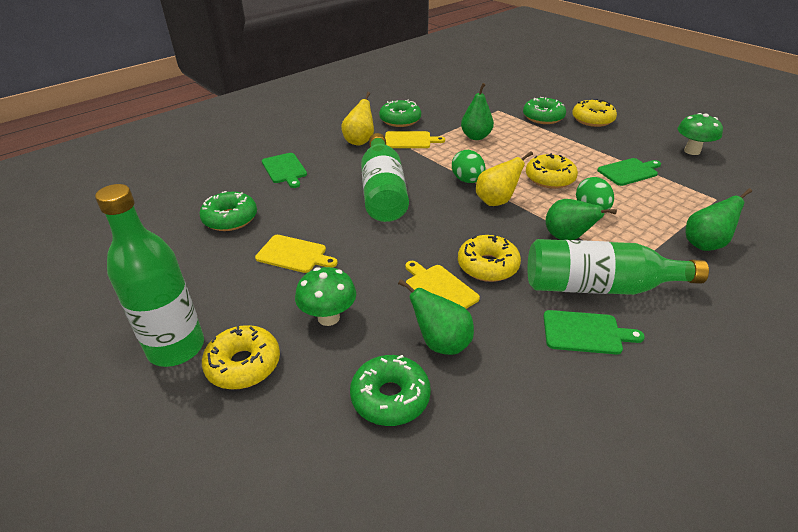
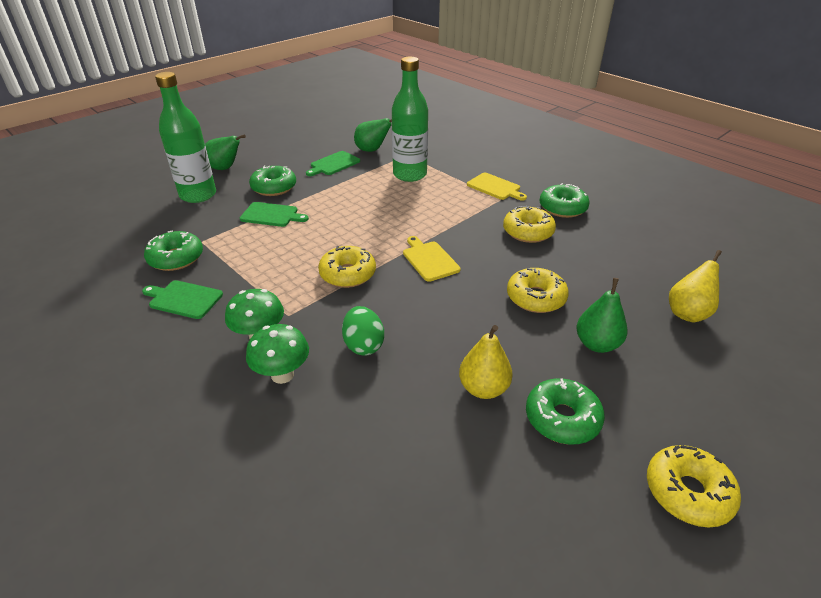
green bottle: 3 -> 2
green egg: 2 -> 1
green pear: 4 -> 3
yellow cutting board: 3 -> 2

